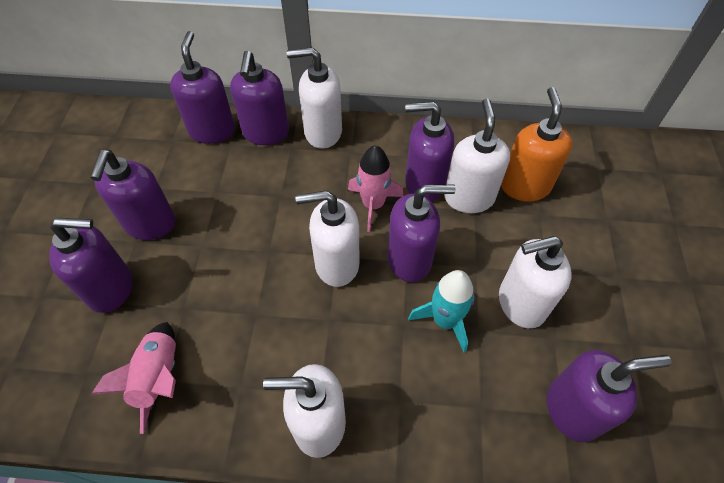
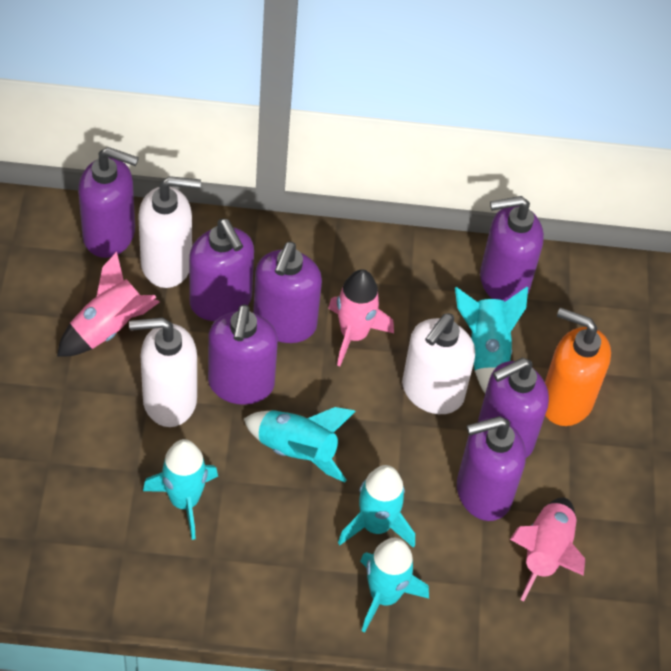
pink rocket: 2 -> 3
turquoise rocket: 1 -> 5
white soap dispenser: 5 -> 3

